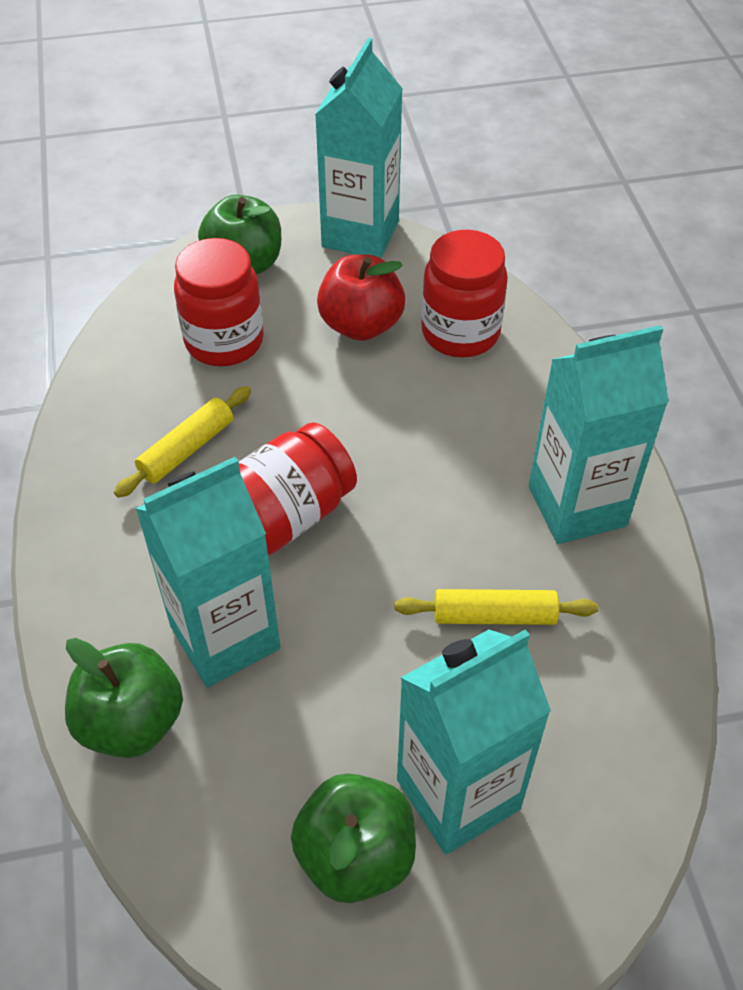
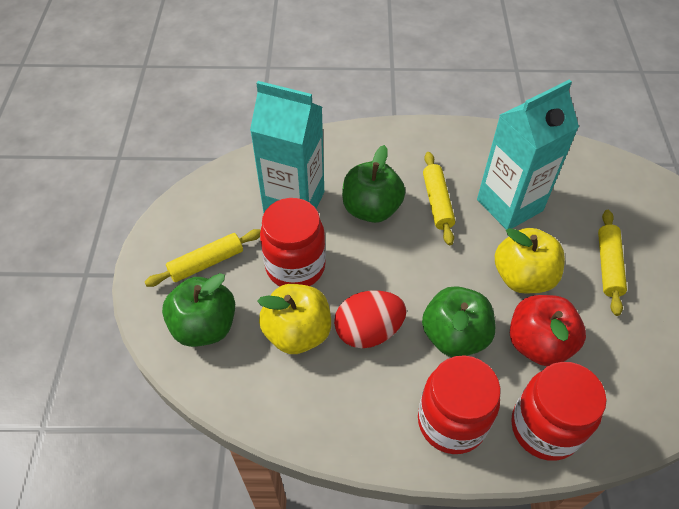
red egg: 0 -> 1
turquoise carton: 4 -> 2
yellow apple: 0 -> 2
yellow rolling pin: 2 -> 3

